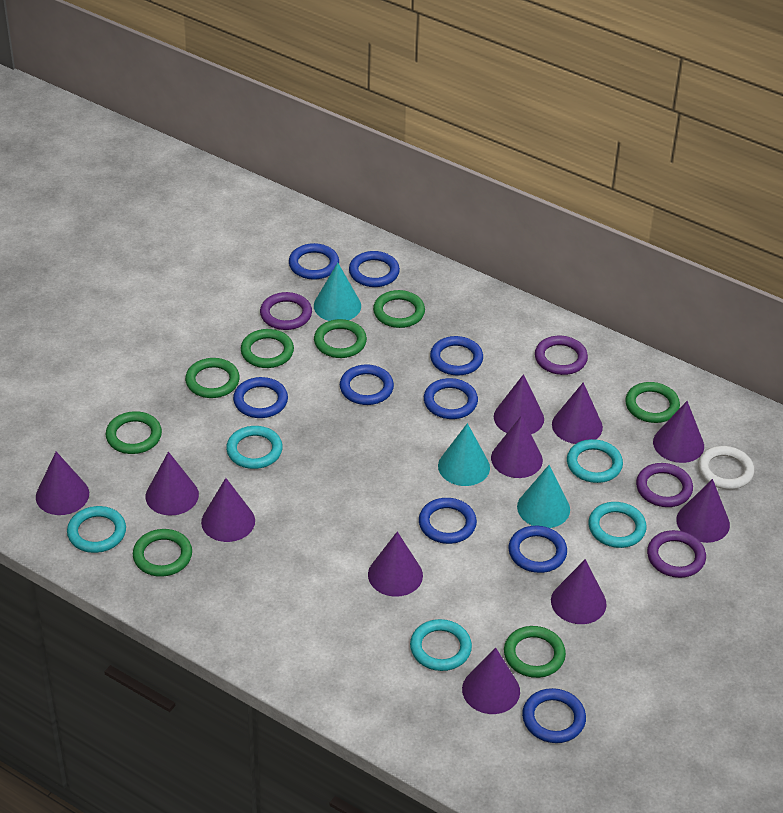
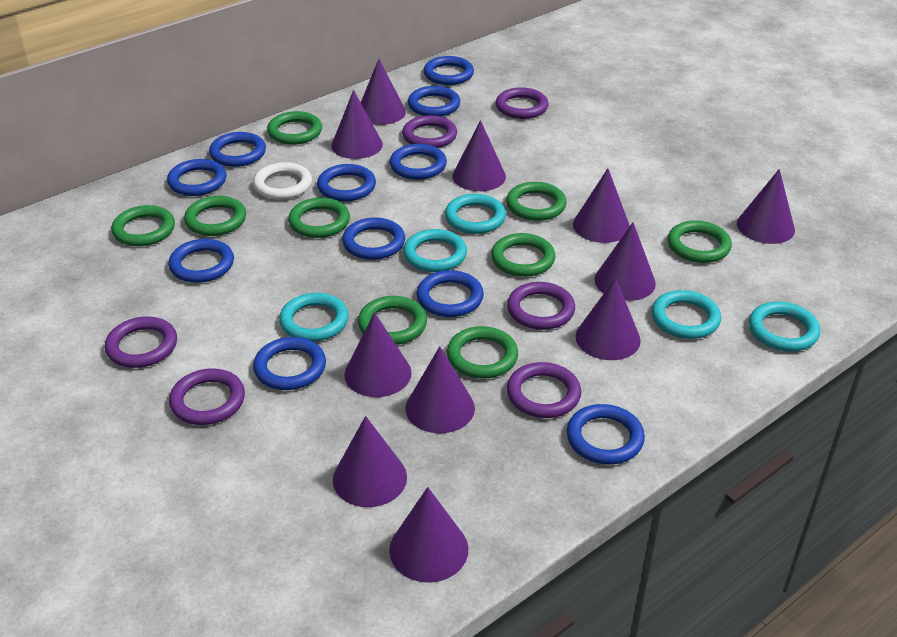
blue ring: 9 -> 11
green ring: 8 -> 9
purple ring: 4 -> 6
turquoise cone: 3 -> 0

